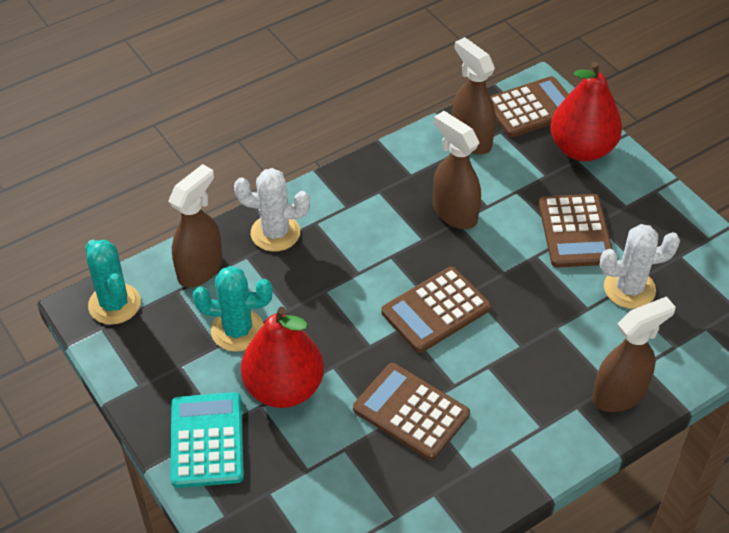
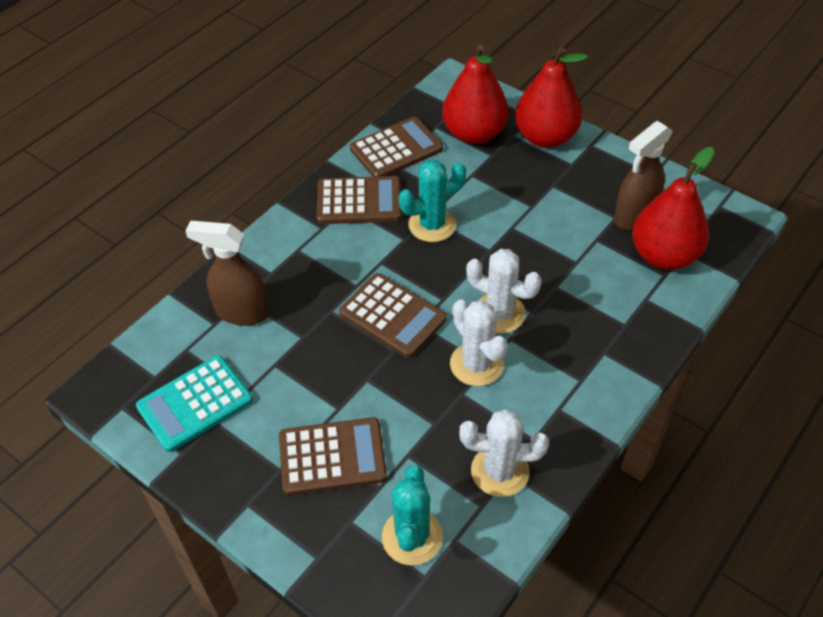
brown spray bottle: 4 -> 2
red pear: 2 -> 3
white cactus: 2 -> 3

